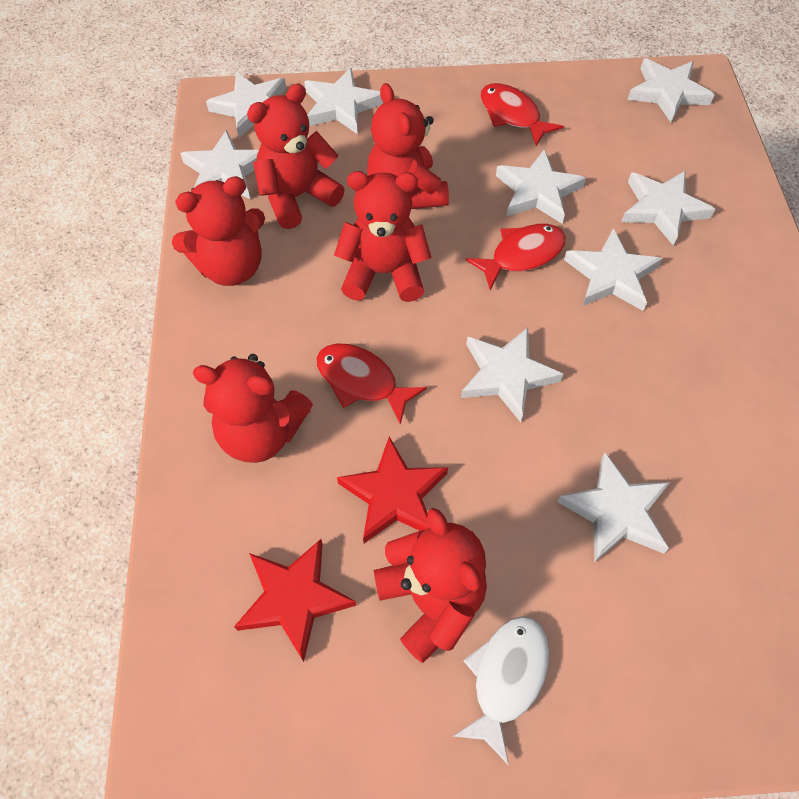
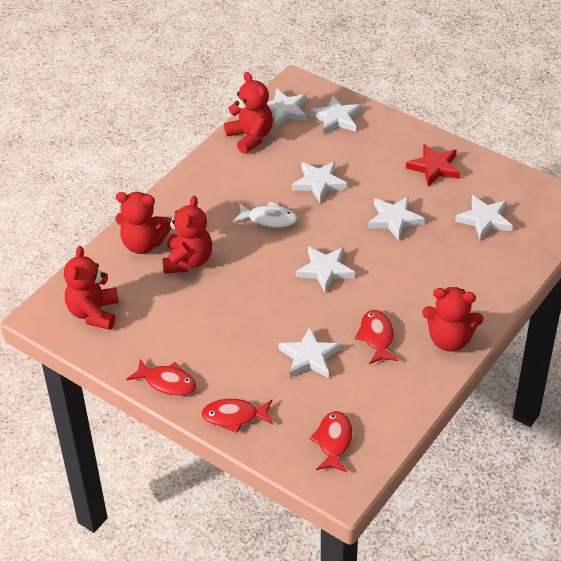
red fish: 3 -> 4
red star: 2 -> 1
red teddy bear: 6 -> 5
white star: 9 -> 7

